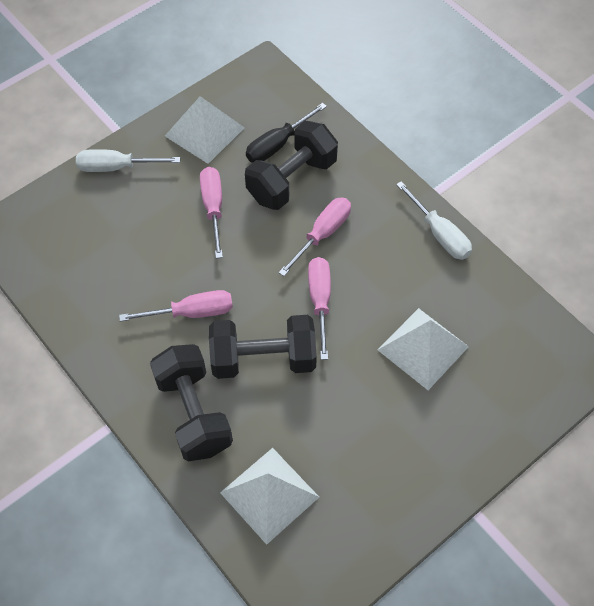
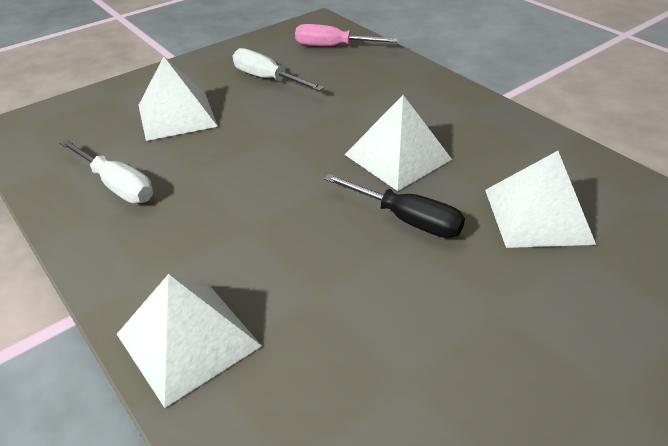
black dumbbell: 3 -> 0
pink screwdriver: 4 -> 1
white pyramid: 3 -> 4

